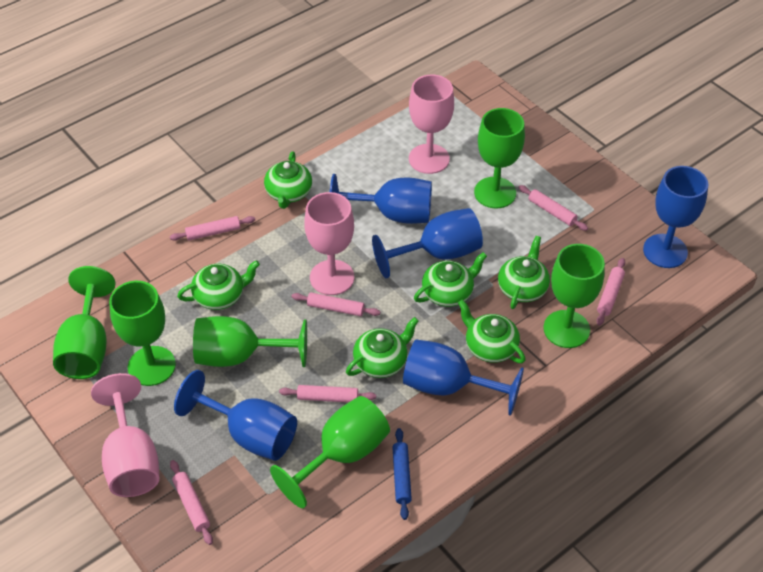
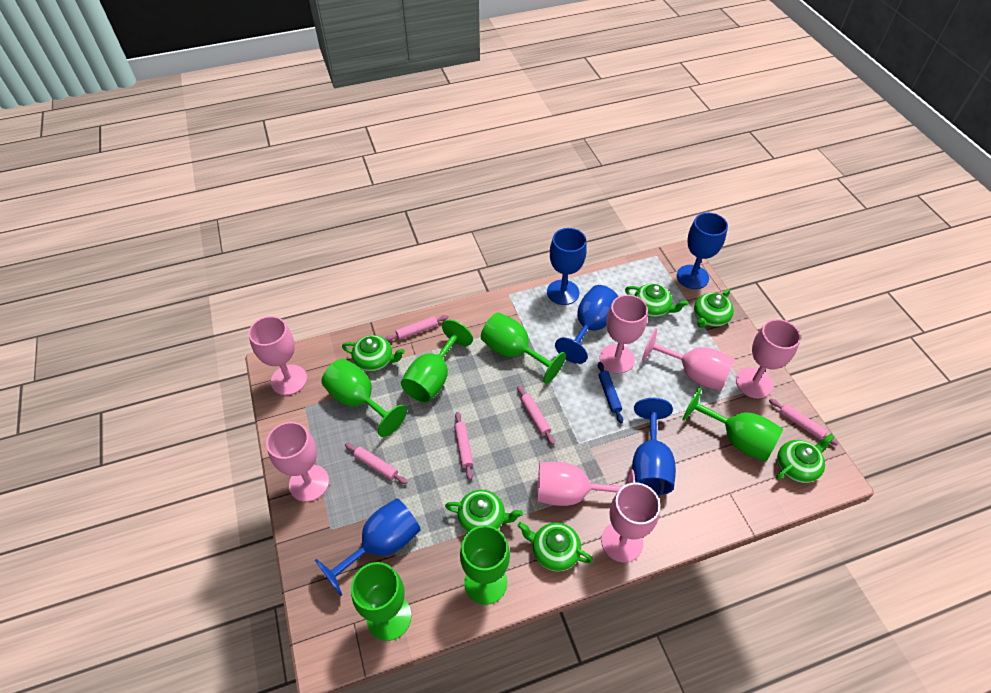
pink goblet: 3 -> 7
pink rolling pin: 6 -> 5

